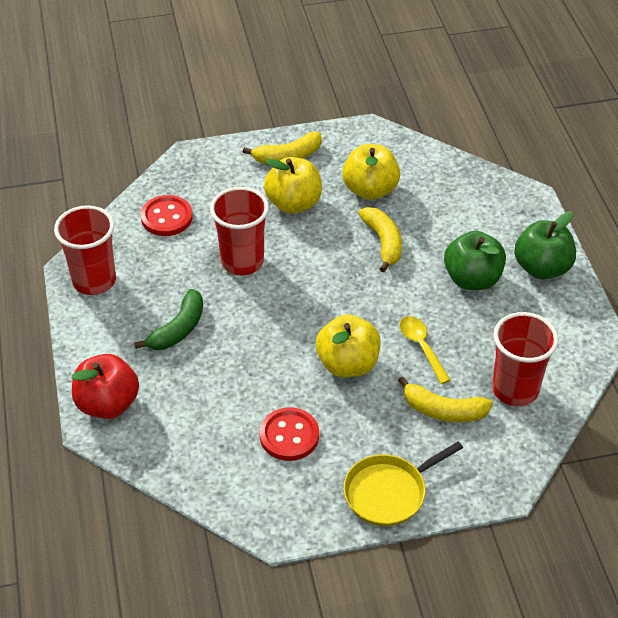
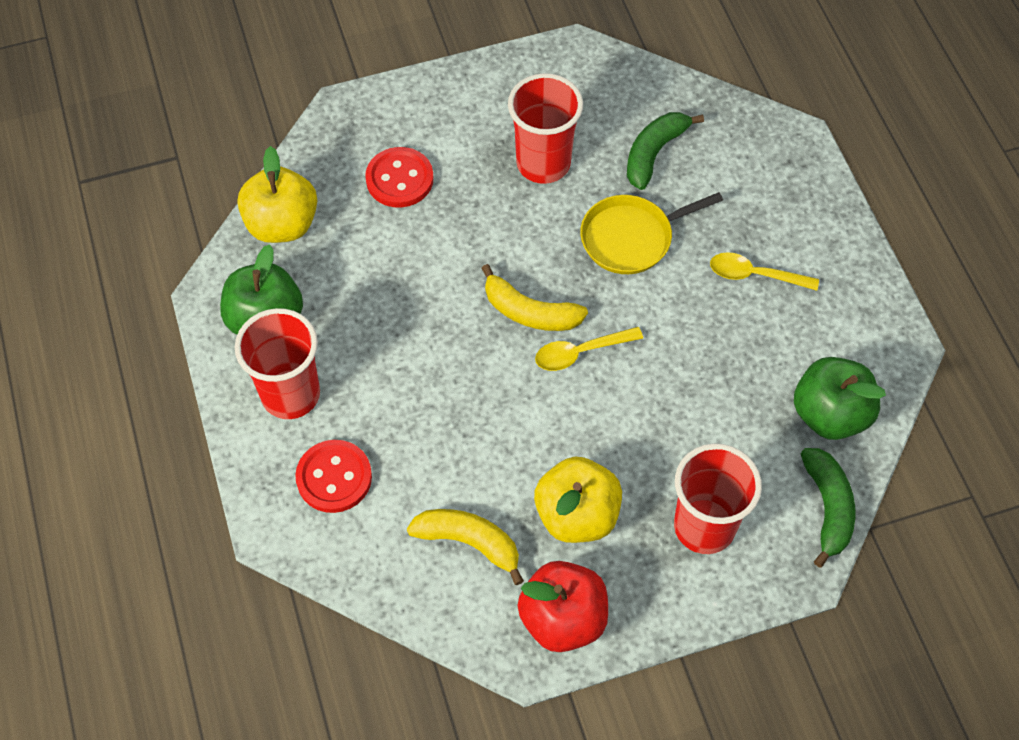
green banana: 1 -> 2
yellow apple: 3 -> 2
yellow banana: 3 -> 2
yellow spoon: 1 -> 2

